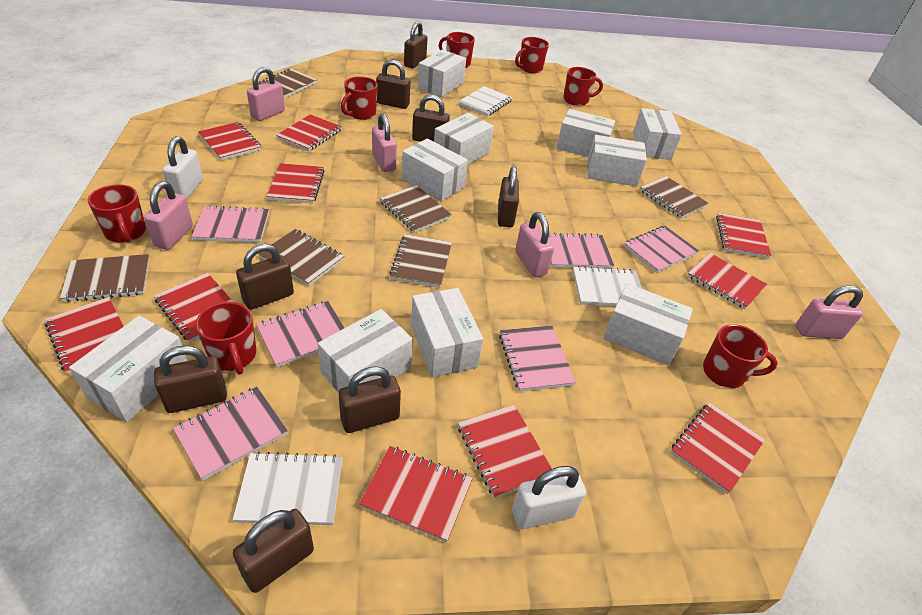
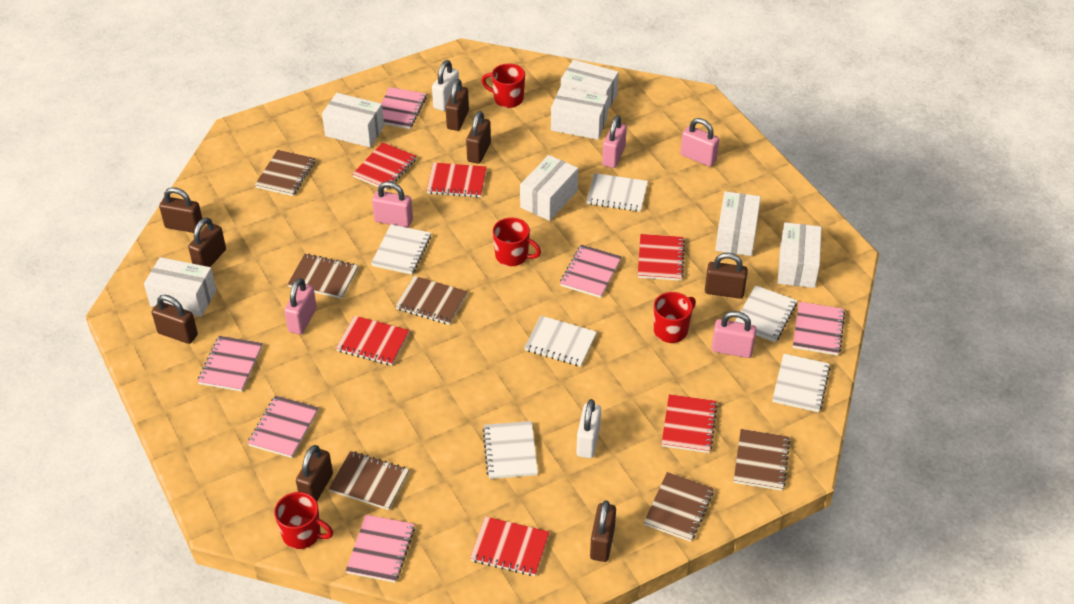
red mug: 7 -> 4
red notebook: 10 -> 6
white box: 10 -> 7
white notebook: 3 -> 6

